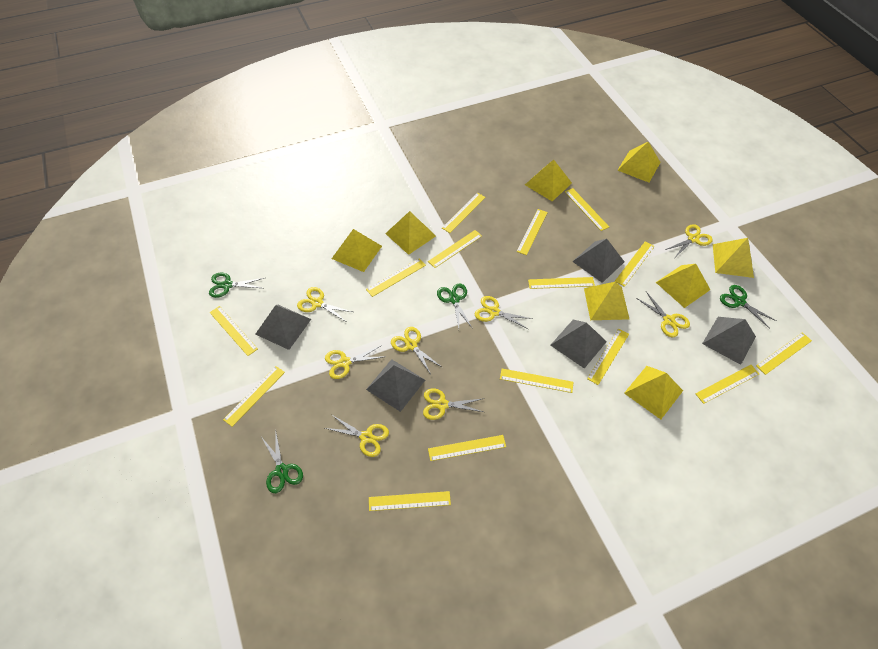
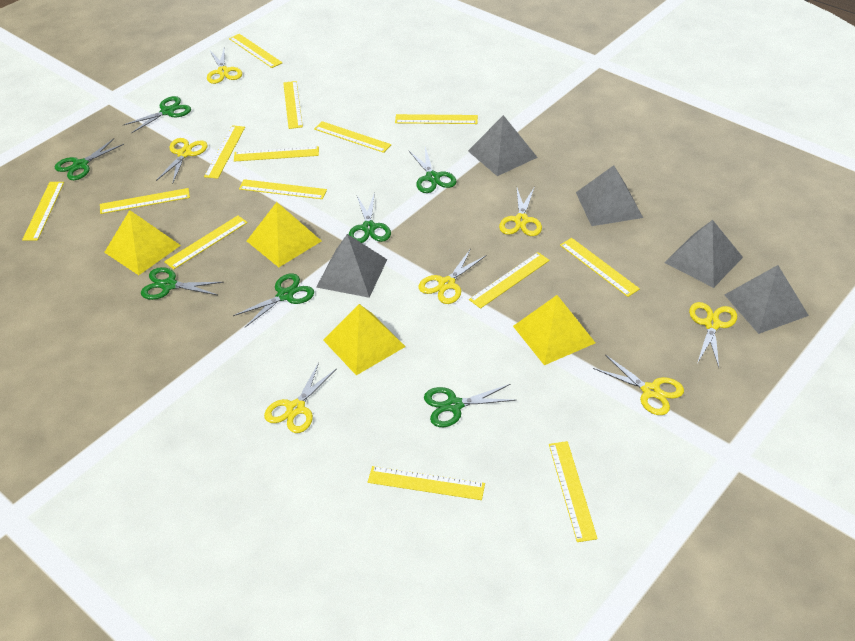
green scissors: 4 -> 7
yellow pyramid: 8 -> 4
yellow ruler: 15 -> 14
yellow scissors: 8 -> 7

